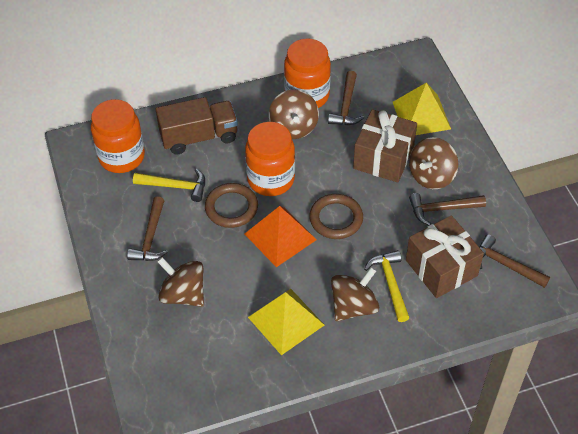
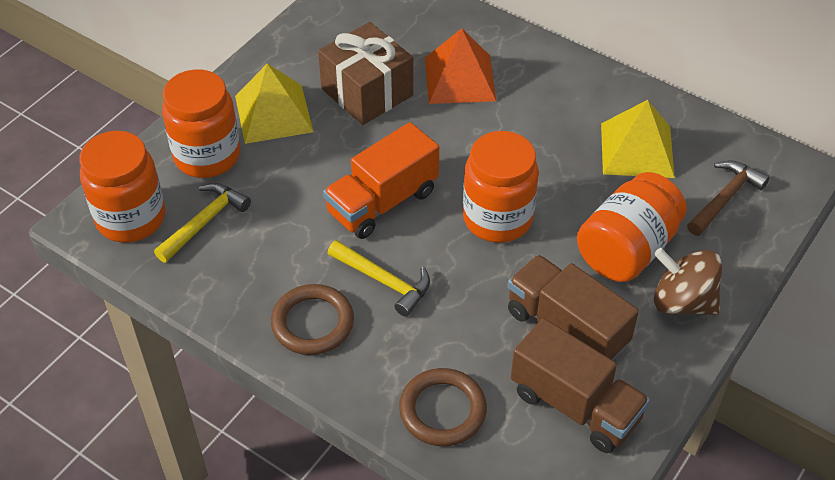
brown gift: 2 -> 1
brown hammer: 4 -> 1
brown spinning top: 4 -> 1
brown truck: 1 -> 2
orange jar: 3 -> 4
orange truck: 0 -> 1

